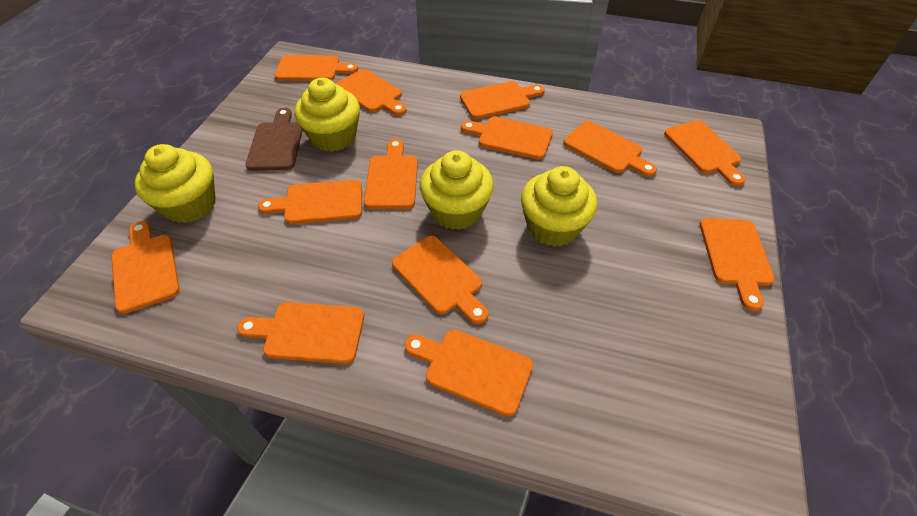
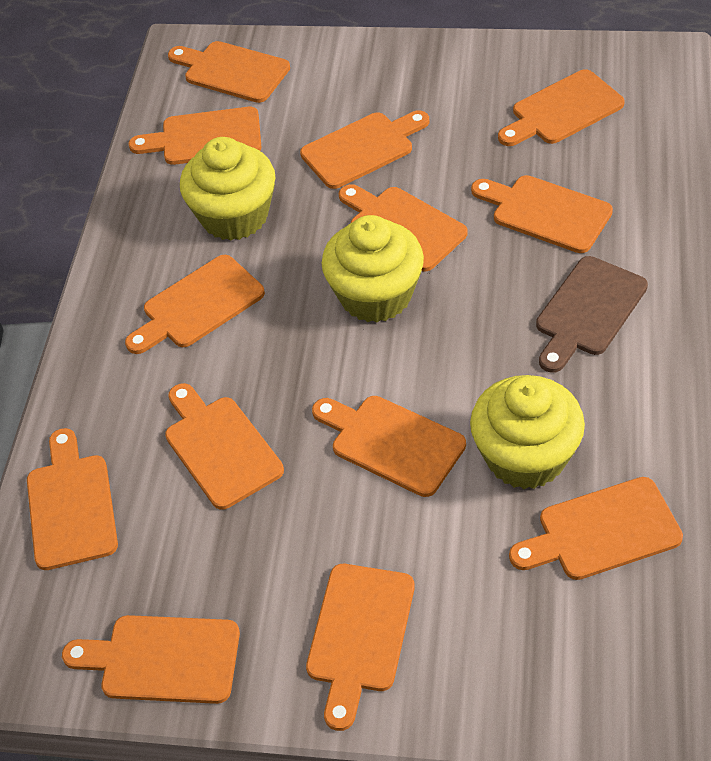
yellow cupcake: 4 -> 3

